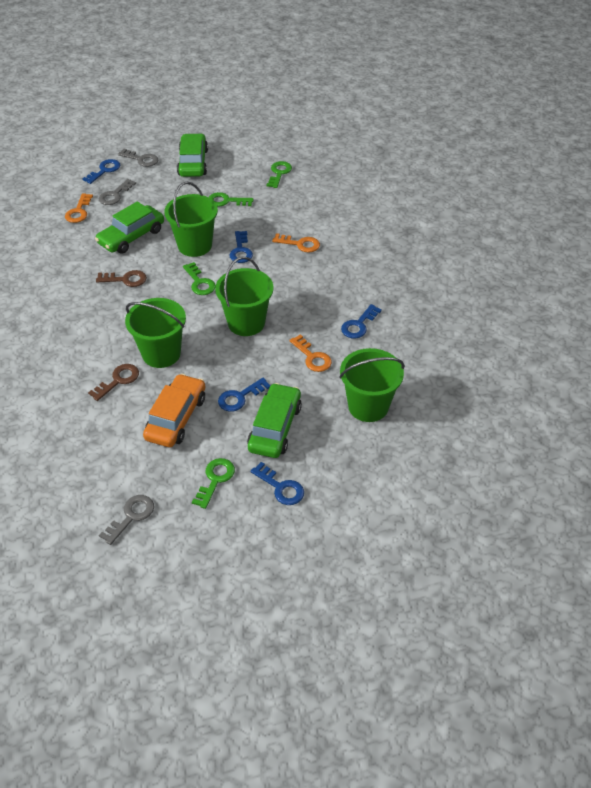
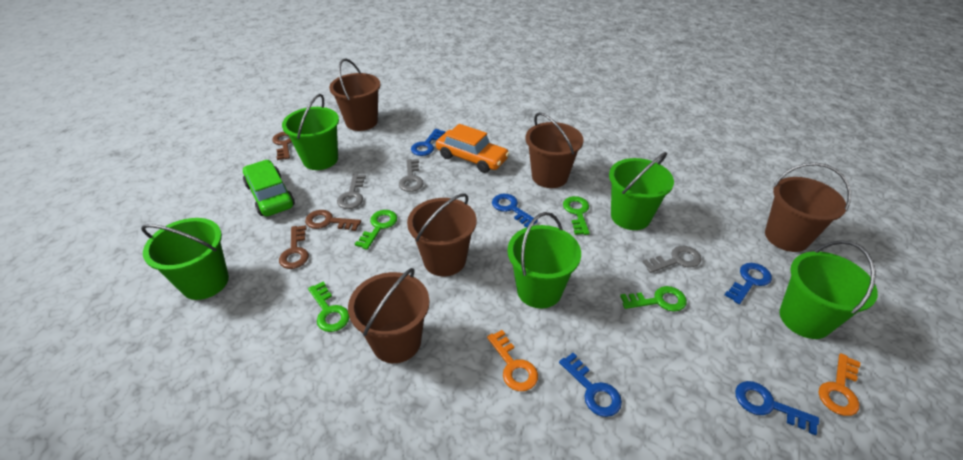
brown bucket: 0 -> 5
brown key: 2 -> 3
green bucket: 4 -> 5
green car: 3 -> 1
orange key: 3 -> 2

